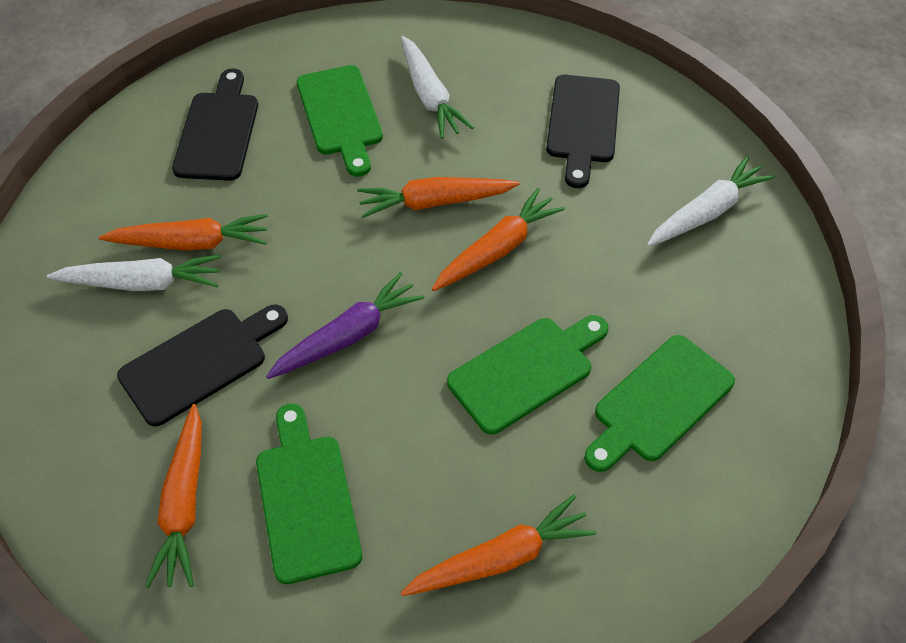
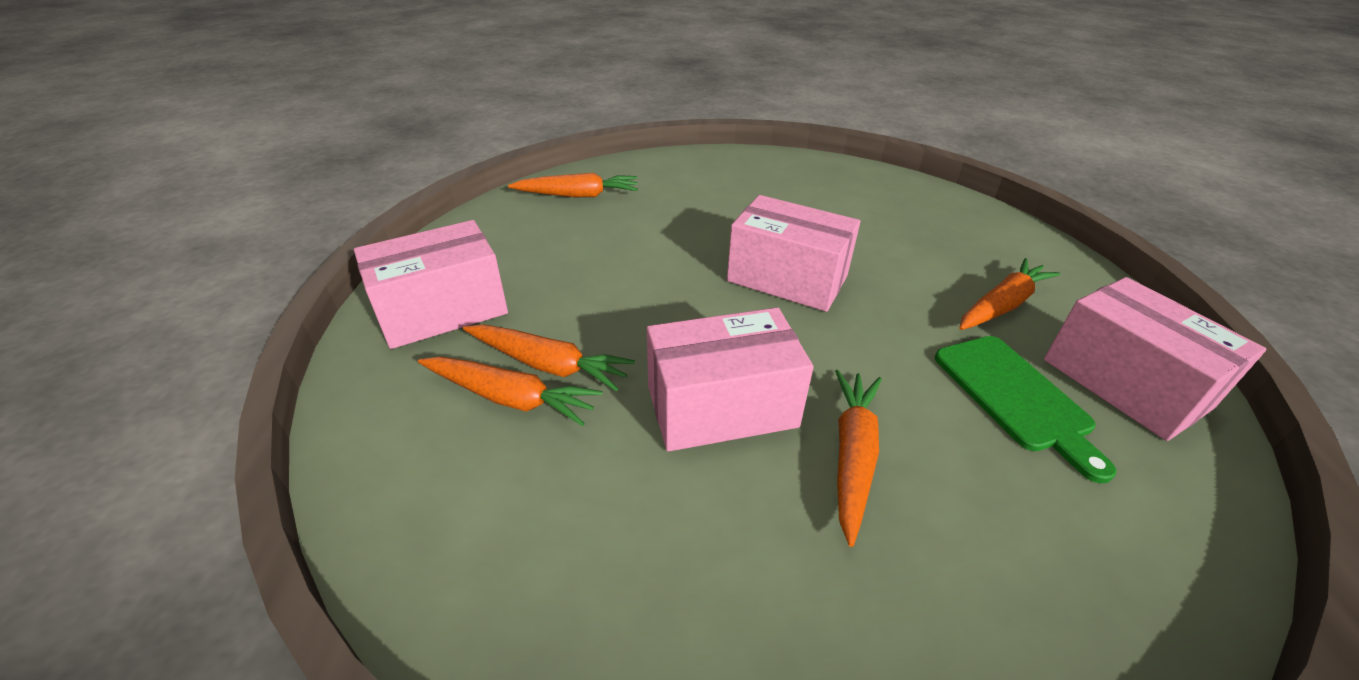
black cutting board: 3 -> 0
green cutting board: 4 -> 1
pink box: 0 -> 4
purple carrot: 1 -> 0
white carrot: 3 -> 0

